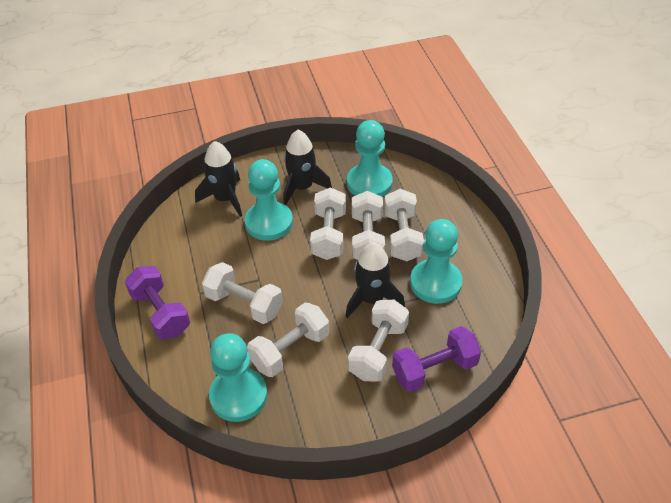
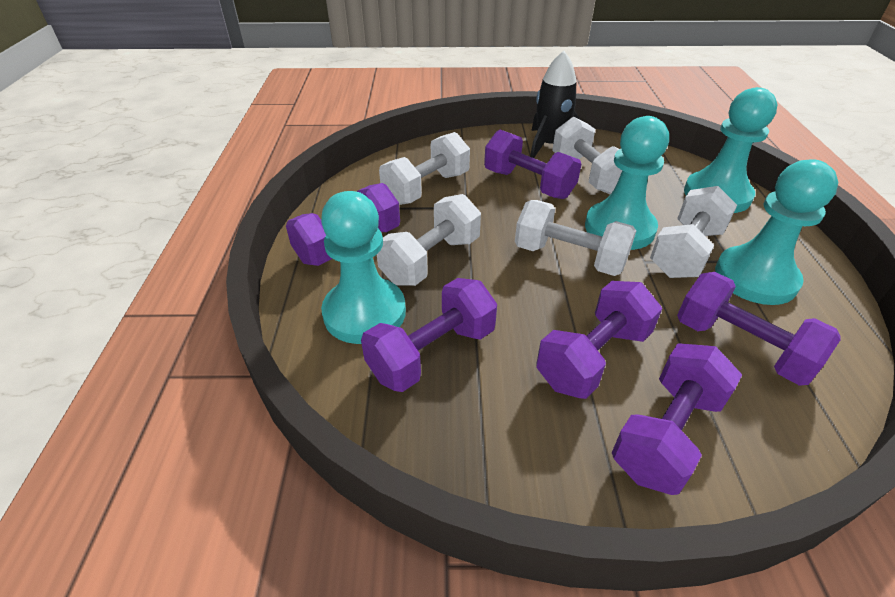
black rocket: 3 -> 1
purple dumbbell: 2 -> 6
white dumbbell: 6 -> 5

